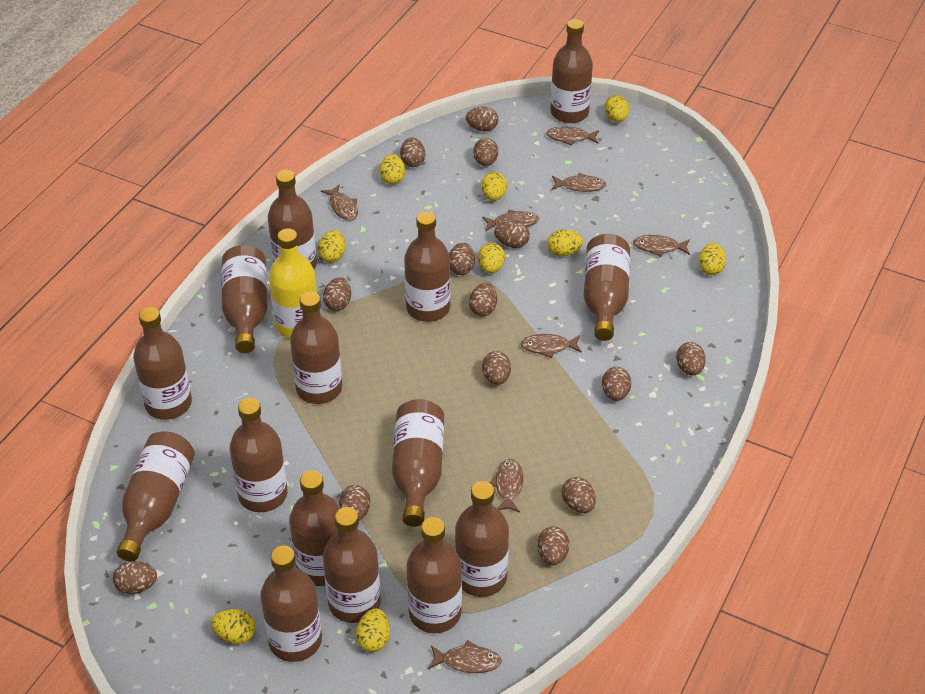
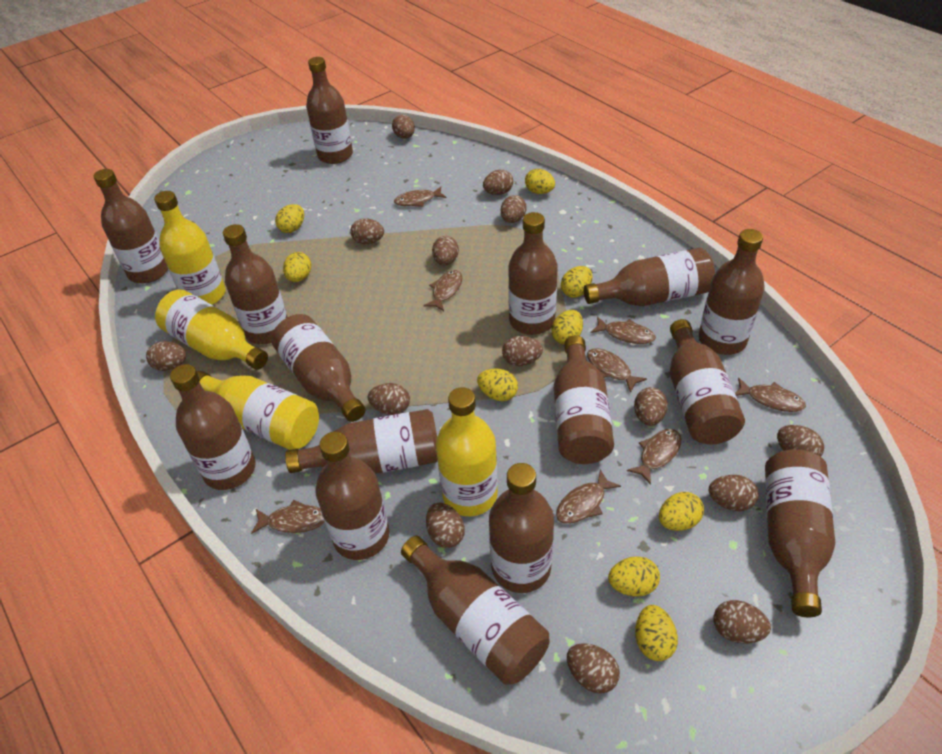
yellow bottle: 1 -> 4

